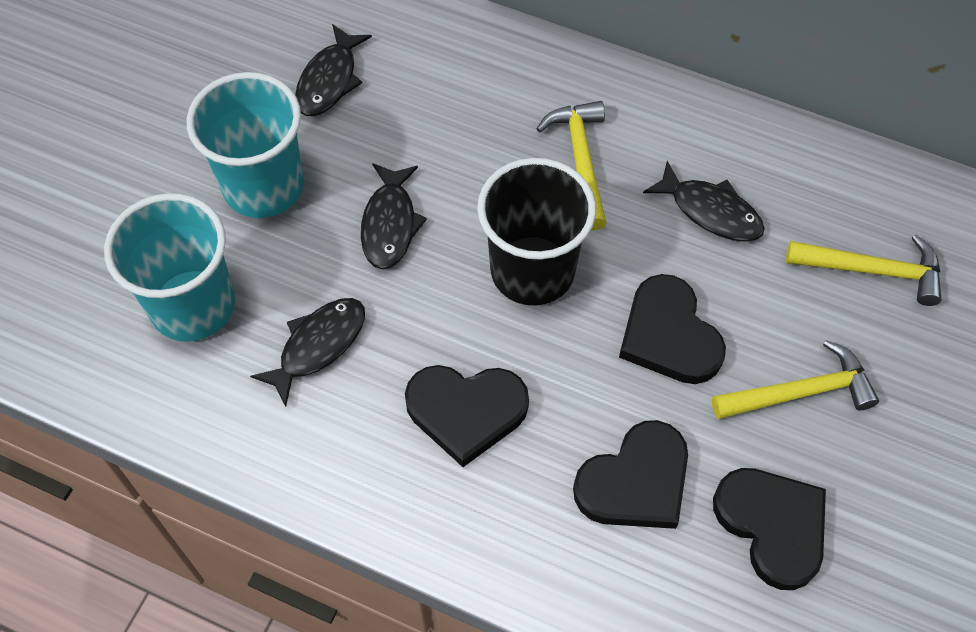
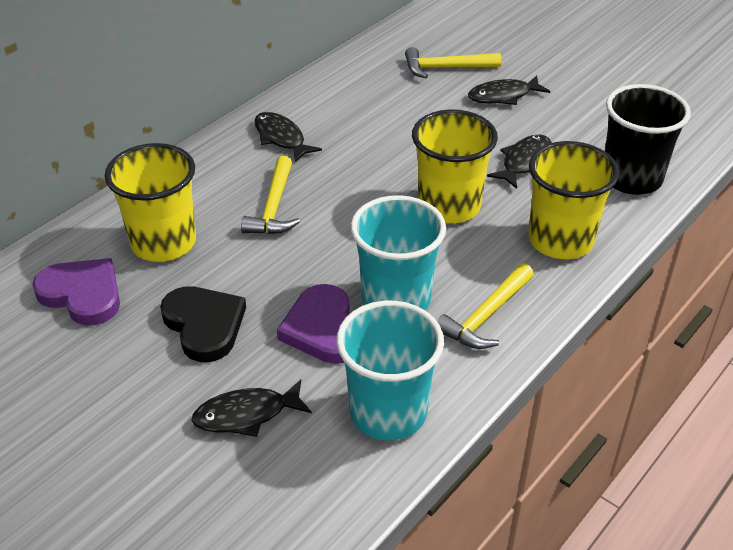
black heart: 4 -> 1
purple heart: 0 -> 2
yellow cup: 0 -> 3

